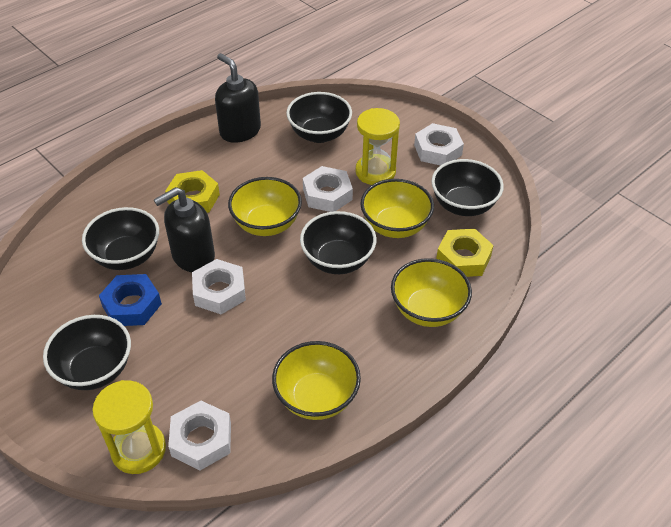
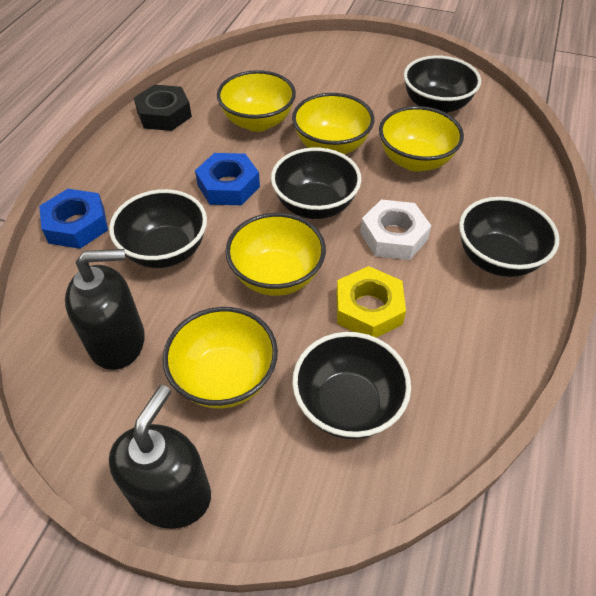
black nut: 0 -> 1
blue nut: 1 -> 2
white nut: 4 -> 1
yellow bowl: 4 -> 5
yellow hourglass: 2 -> 0
yellow nut: 2 -> 1

